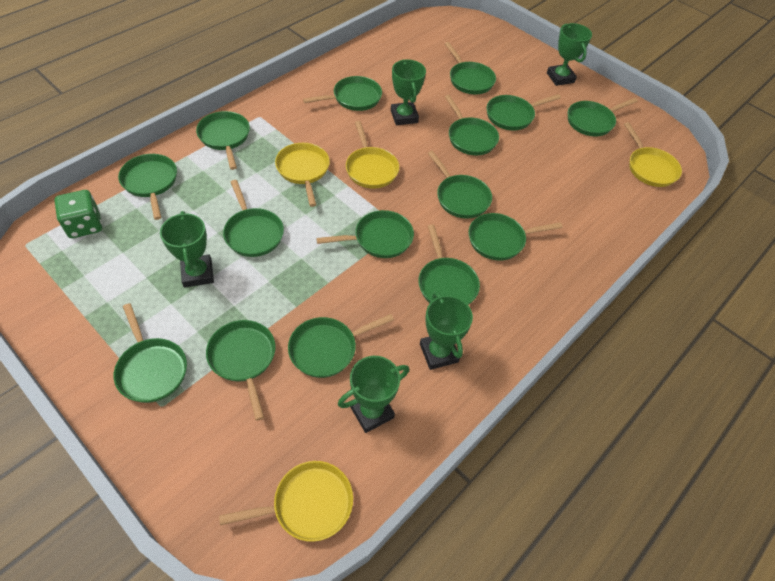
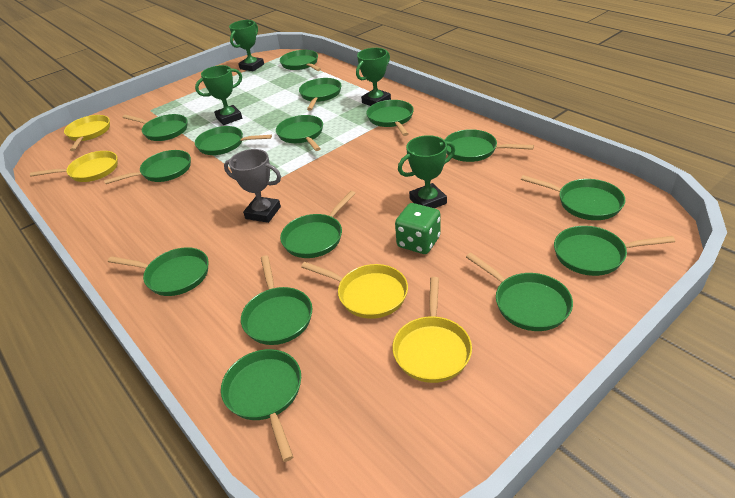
green trophy: 5 -> 4
grey trophy: 0 -> 1

